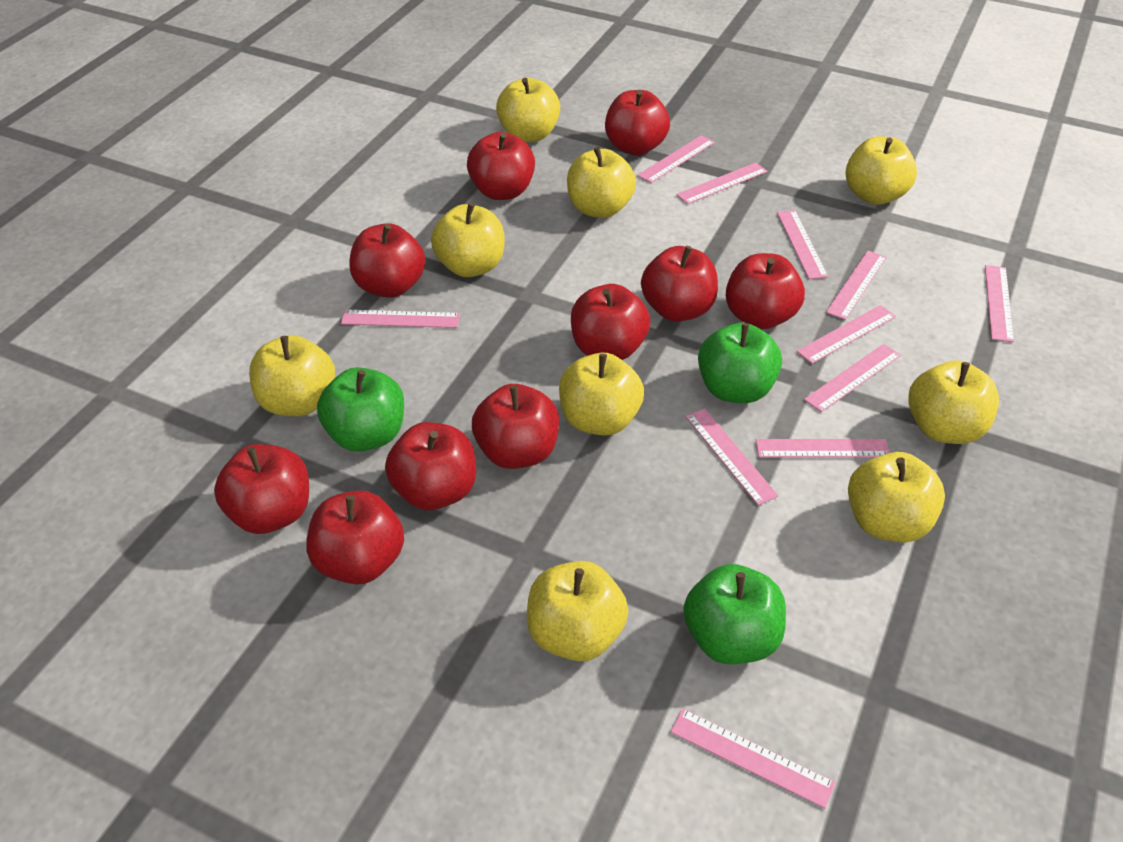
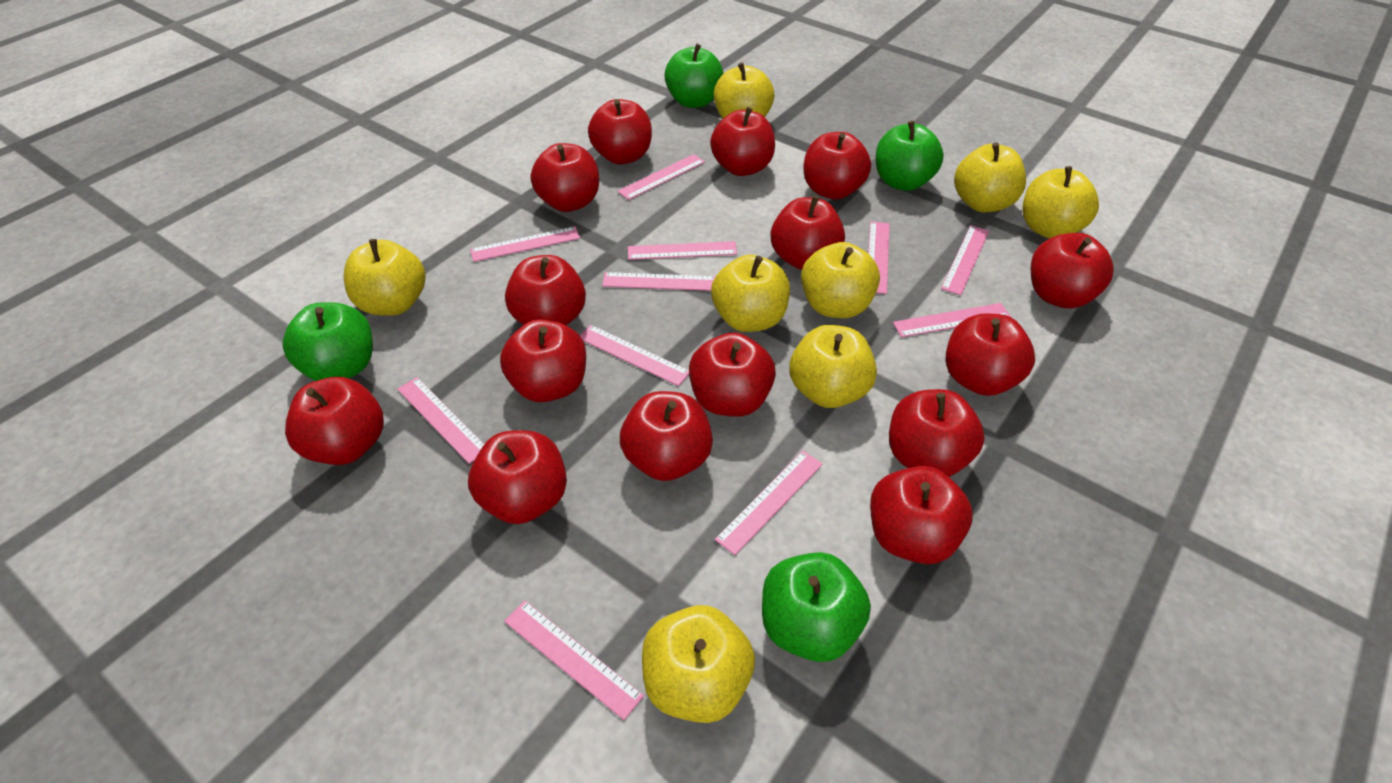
green apple: 3 -> 4
red apple: 10 -> 15
yellow apple: 9 -> 8

